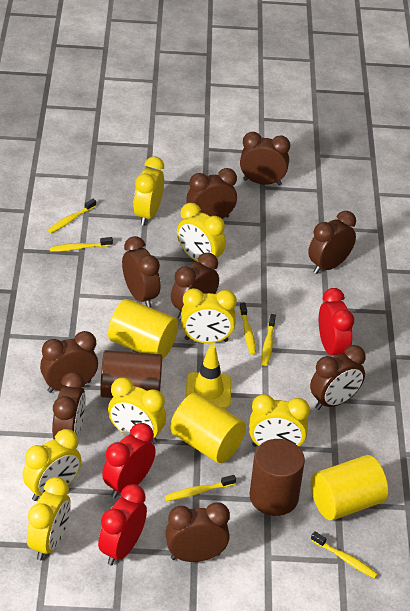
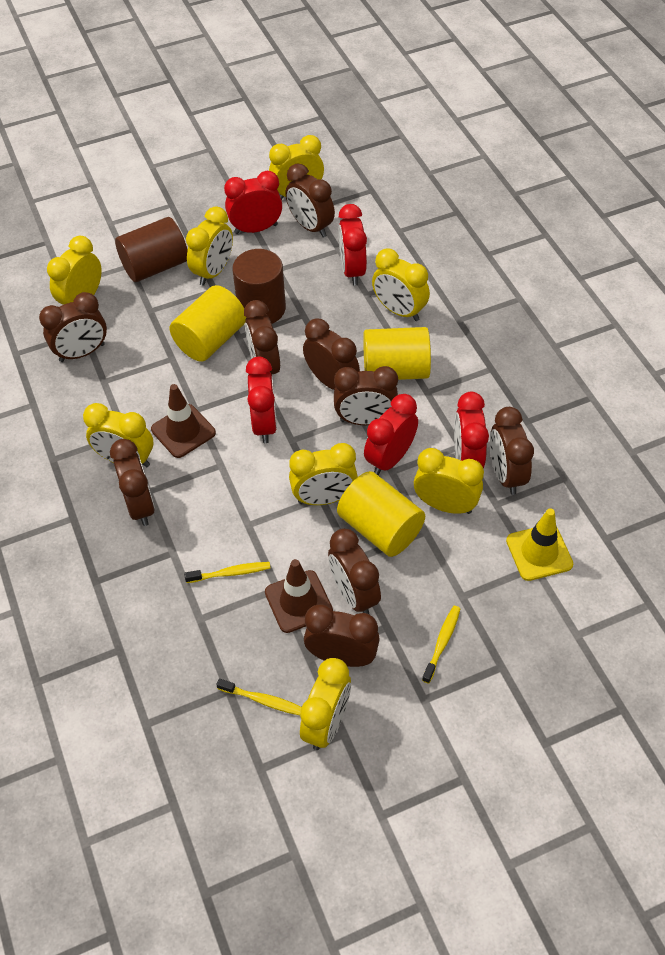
brown traffic cone: 0 -> 2
red clock: 3 -> 5
yellow clock: 7 -> 8
yellow toothbrush: 6 -> 3

